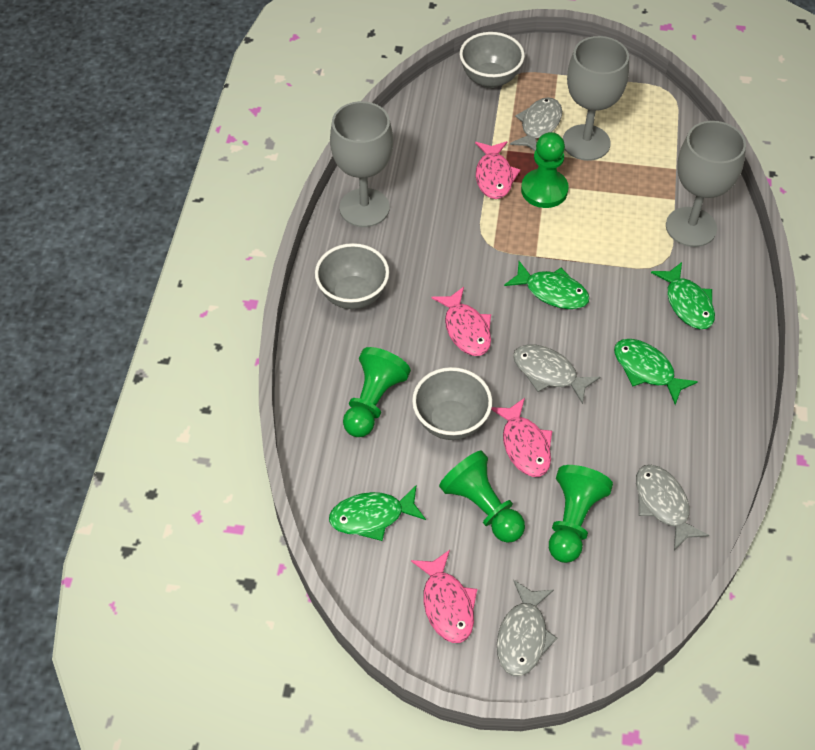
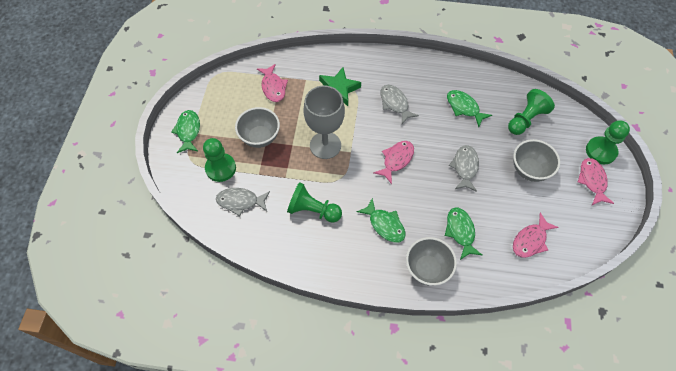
green star: 0 -> 1
grey fish: 4 -> 3
grey goblet: 3 -> 1

